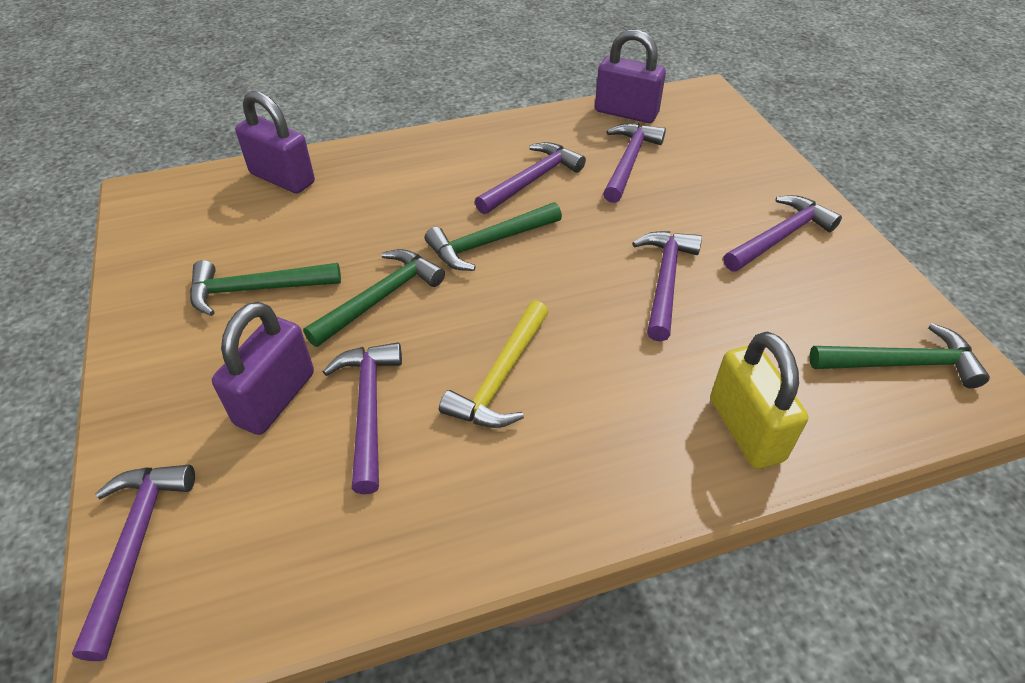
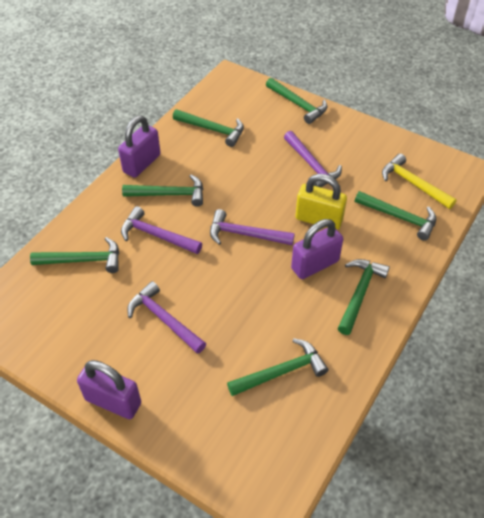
green hammer: 4 -> 7
purple hammer: 6 -> 4

